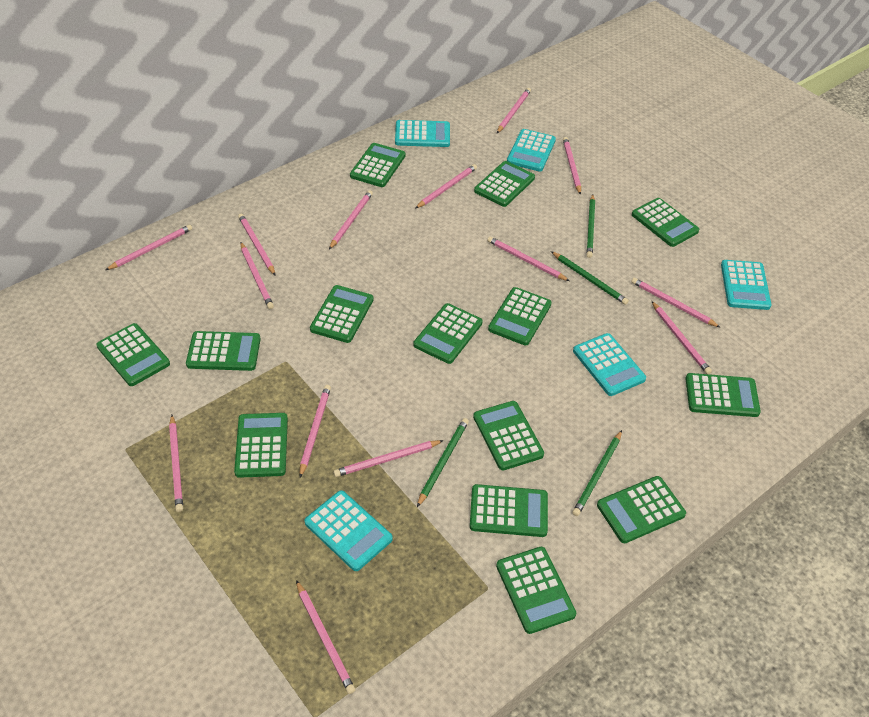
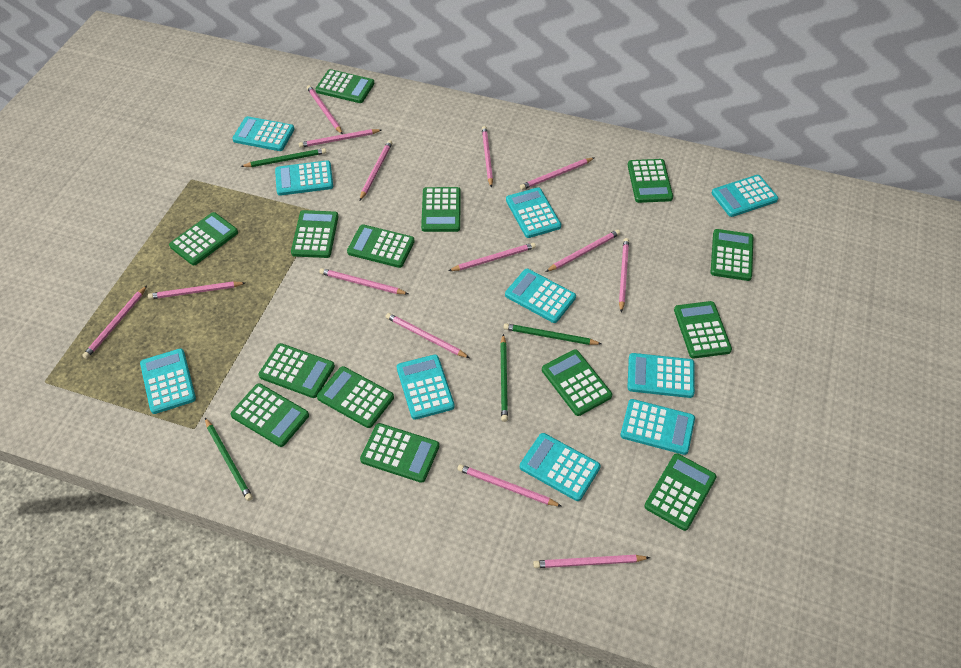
turquoise calculator: 5 -> 10

